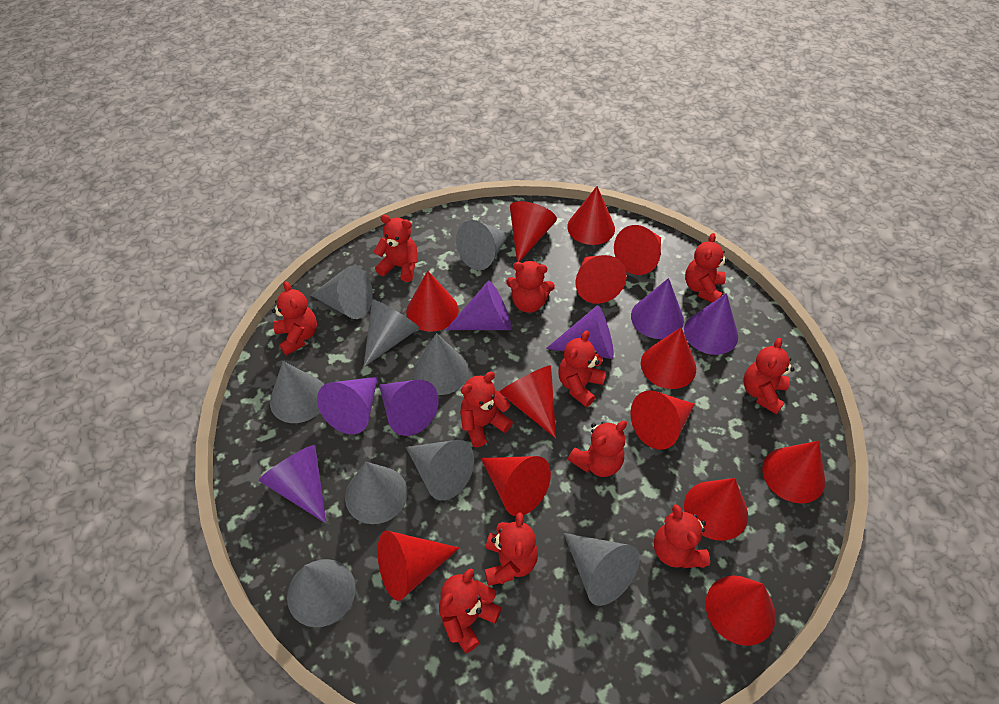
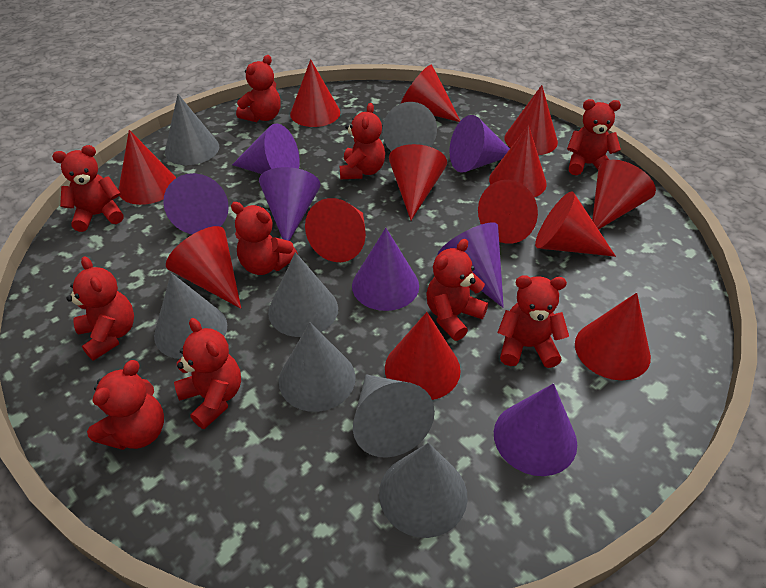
grey cone: 9 -> 7
red teddy bear: 11 -> 10

